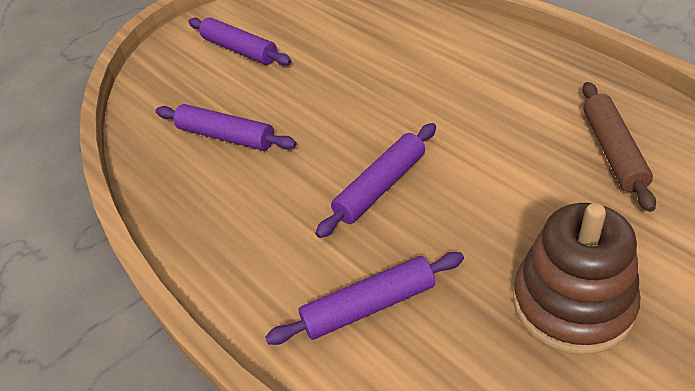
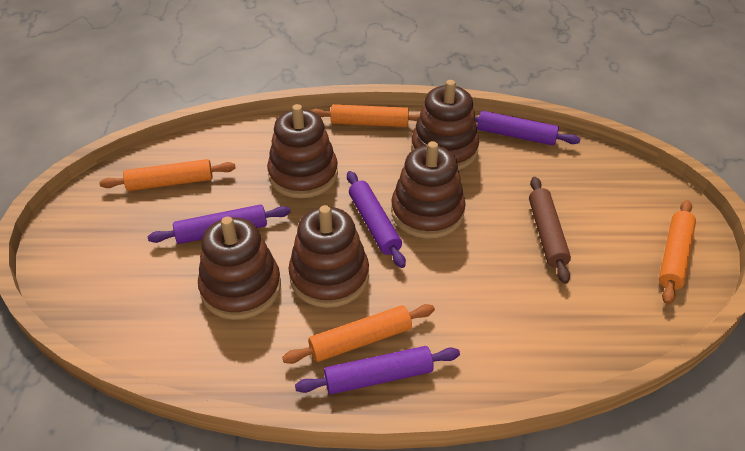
brown stacking toy: 1 -> 5
orange rolling pin: 0 -> 4

